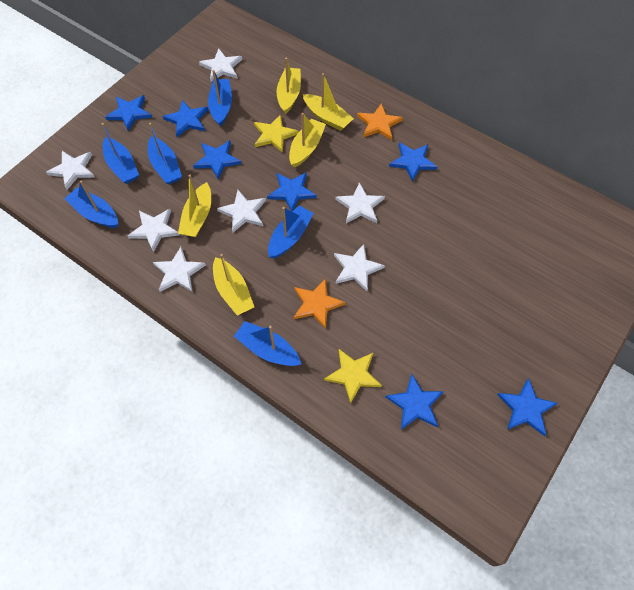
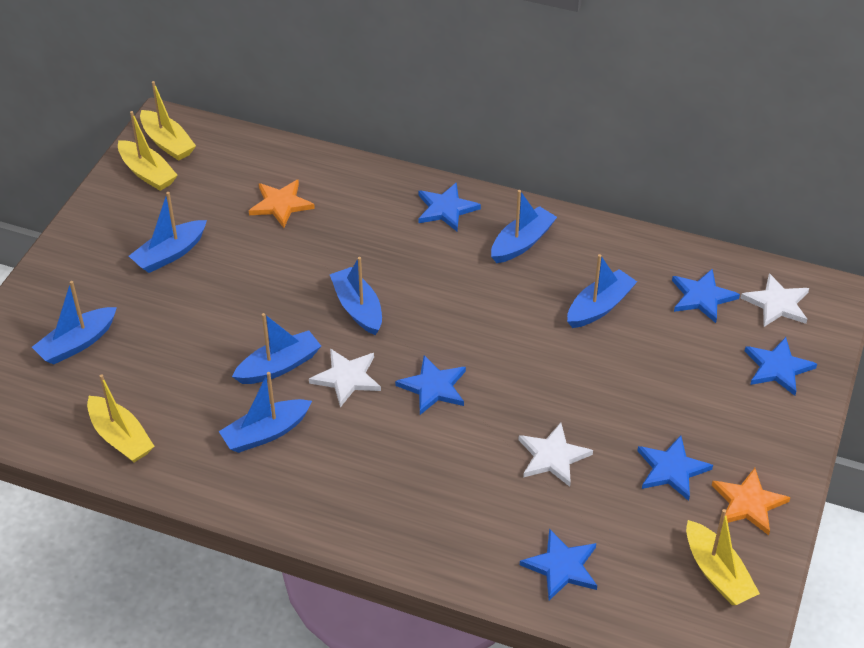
blue boat: 6 -> 7
blue star: 7 -> 6
white star: 7 -> 3
yellow boat: 5 -> 4
yellow star: 2 -> 0

